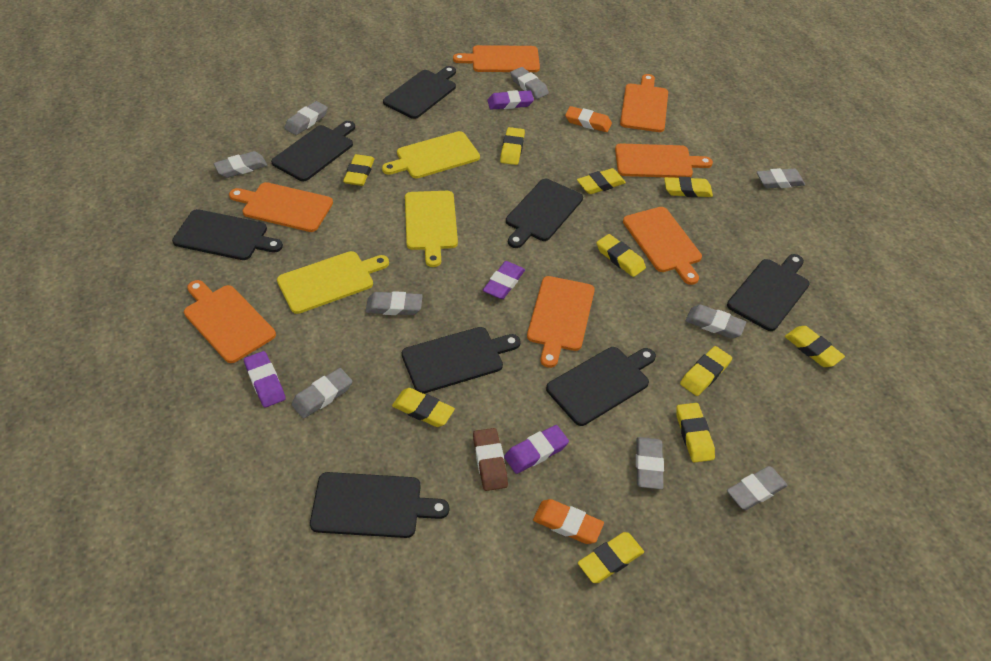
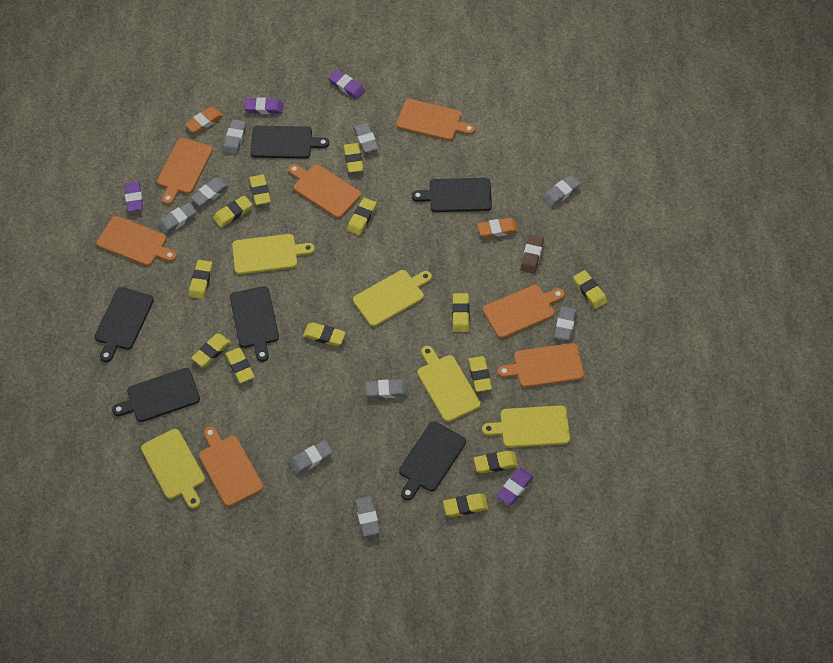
black cutting board: 8 -> 6
yellow cutting board: 3 -> 5
yellow eraser: 10 -> 13

